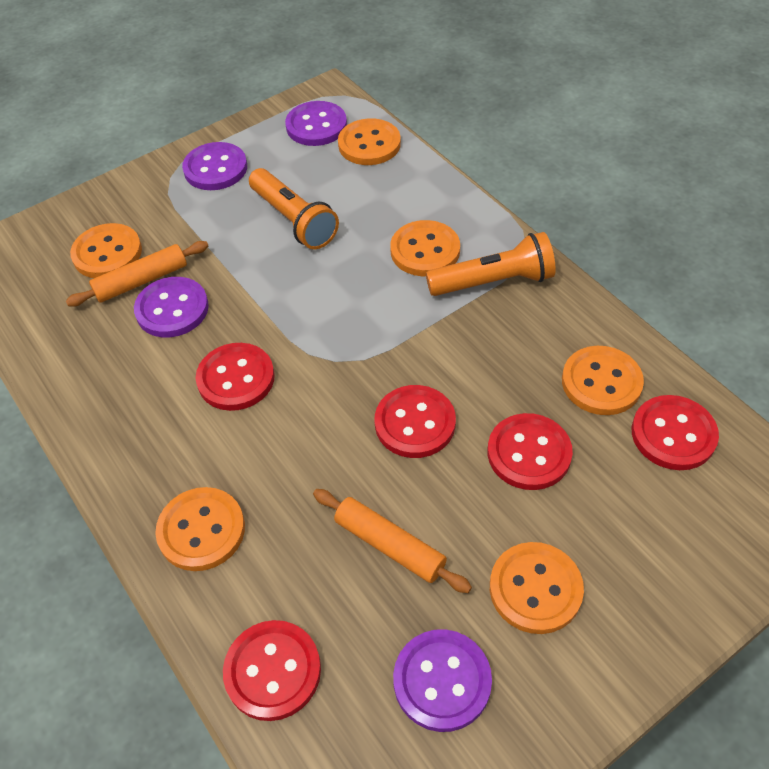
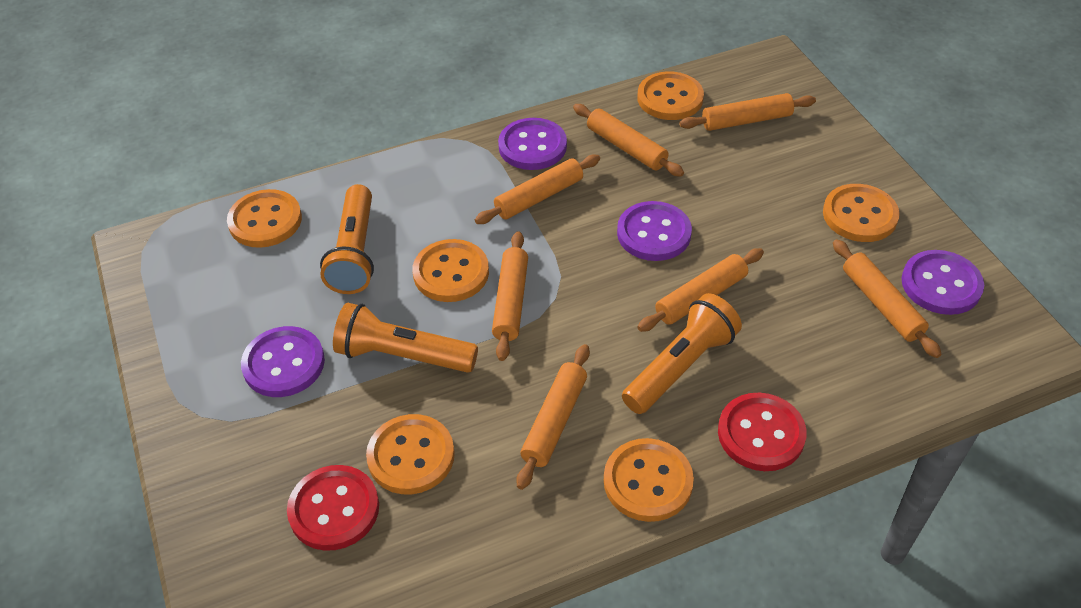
orange flashlight: 2 -> 3
orange rolling pin: 2 -> 7
red button: 5 -> 2

